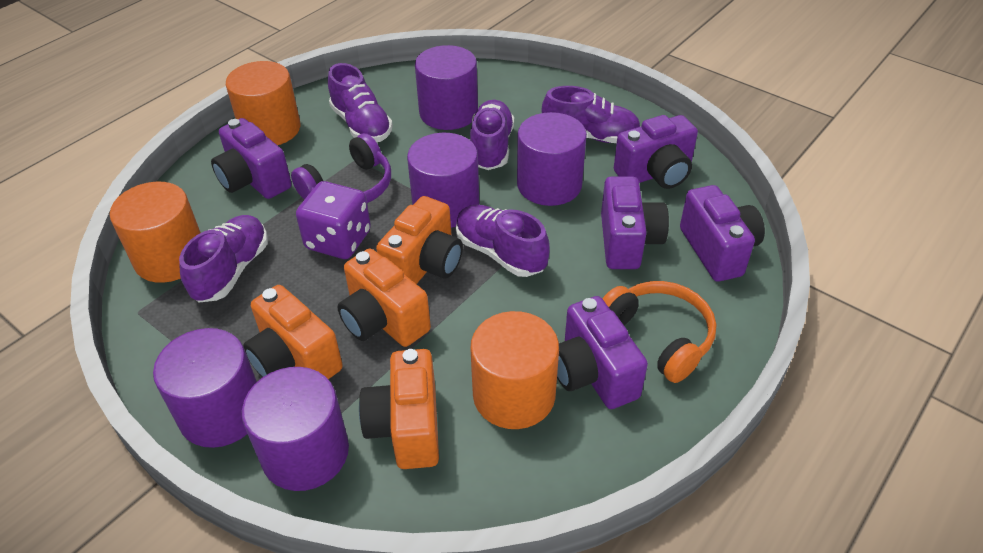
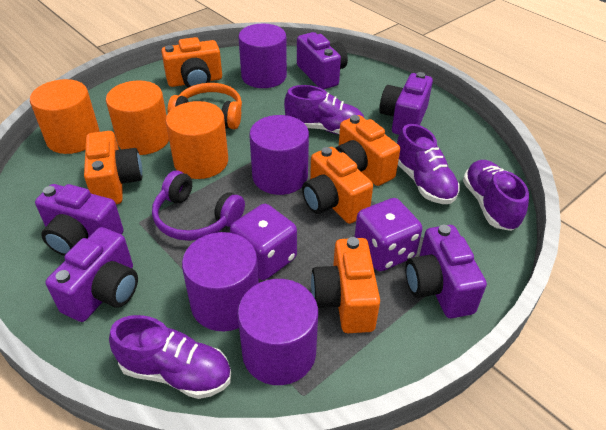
orange camera: 4 -> 5
purple cylinder: 5 -> 4
purple dice: 1 -> 2
purple shoe: 5 -> 4

